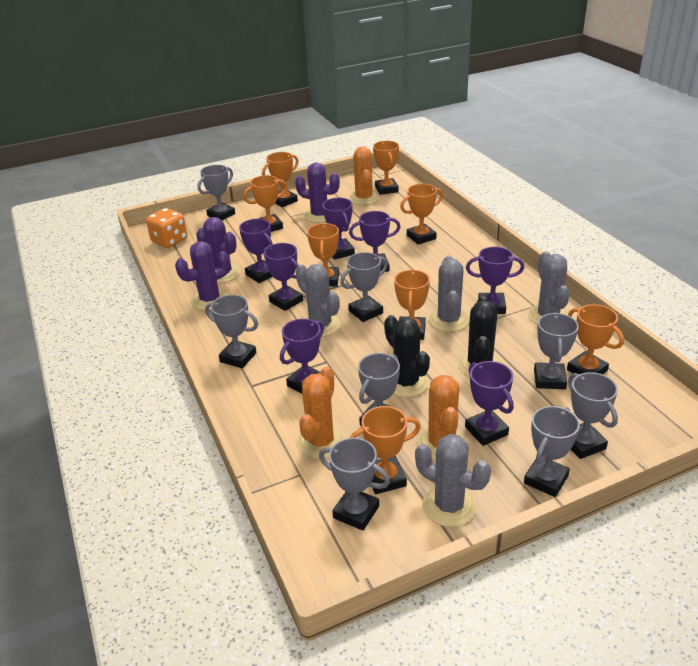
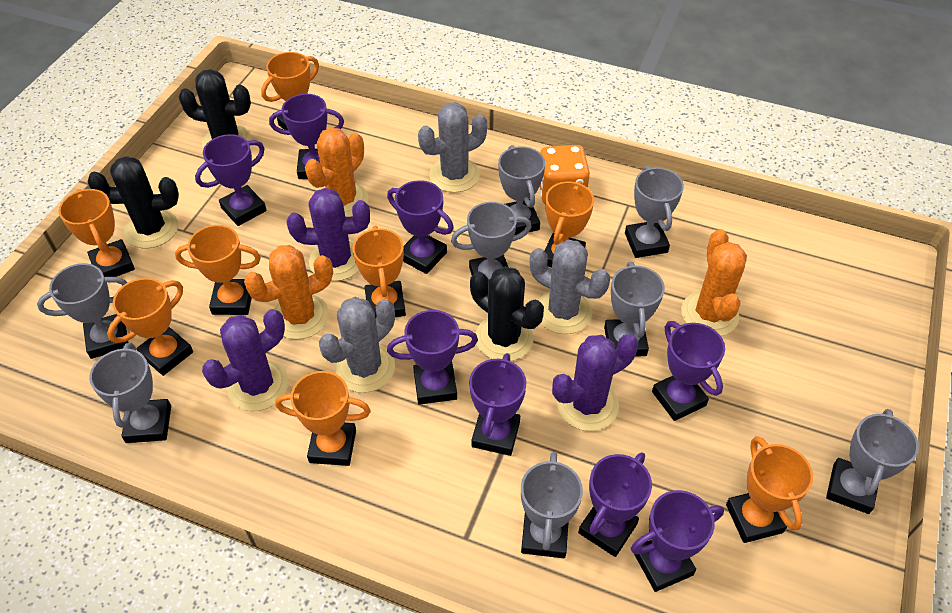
black cactus: 2 -> 3
grey cactus: 4 -> 3
purple trophy: 7 -> 8

